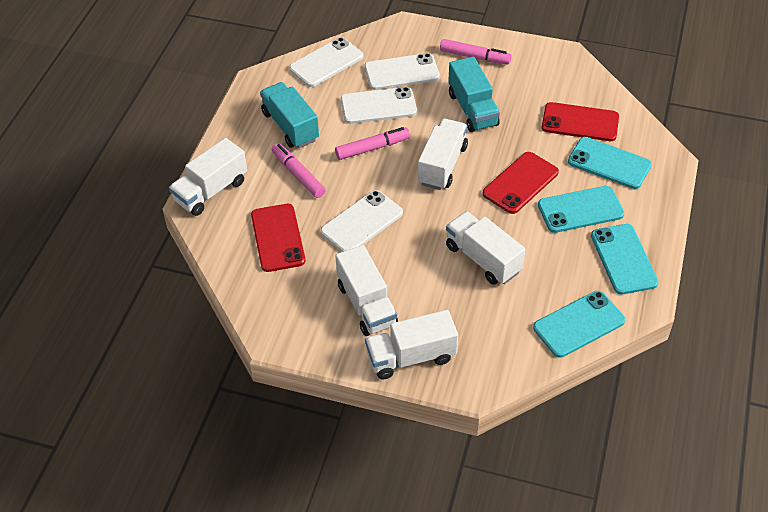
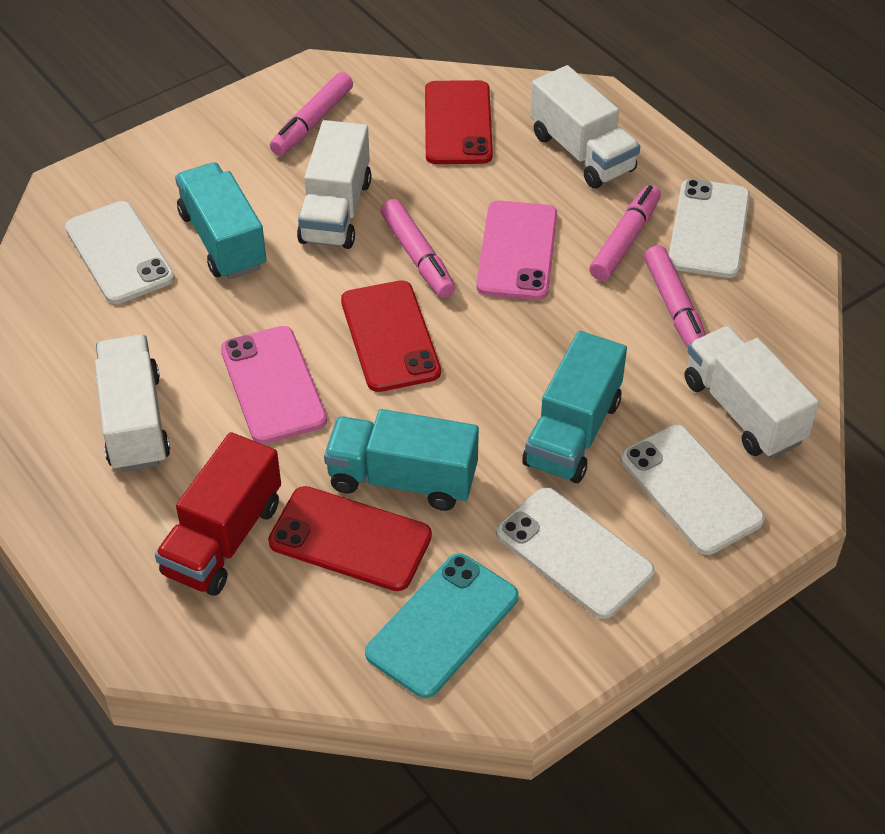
pink marker: 3 -> 4
pink phone: 0 -> 2
red truck: 0 -> 1
turquoise phone: 4 -> 1
turquoise truck: 2 -> 3
white truck: 5 -> 4

